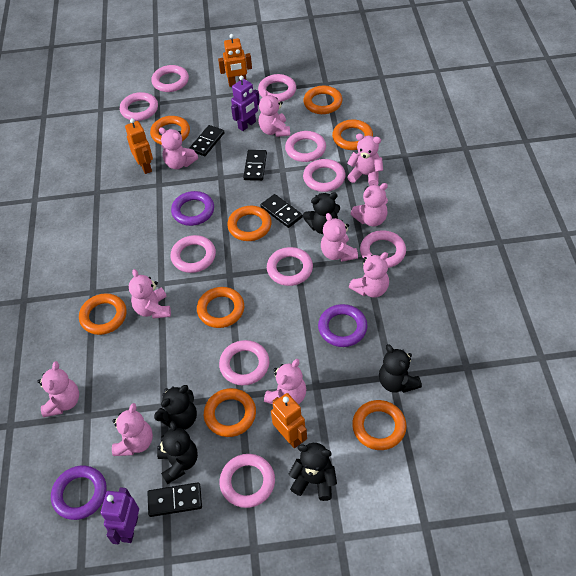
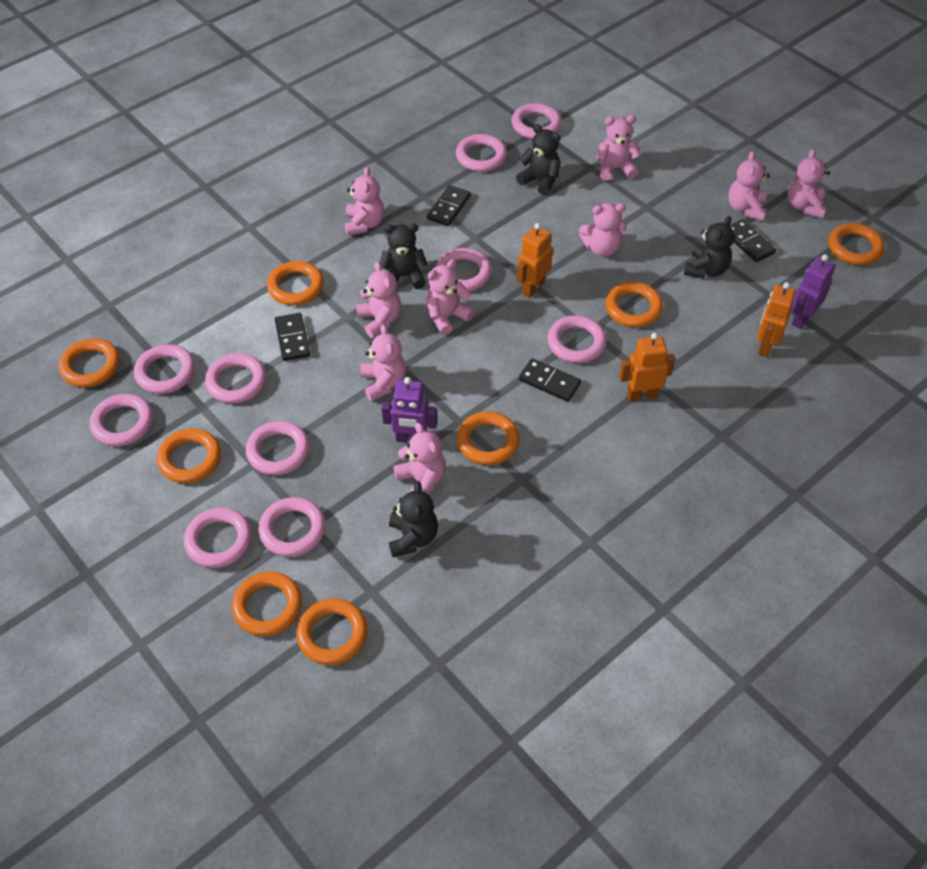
black teddy bear: 5 -> 4
pink teddy bear: 10 -> 9
purple ring: 3 -> 0

